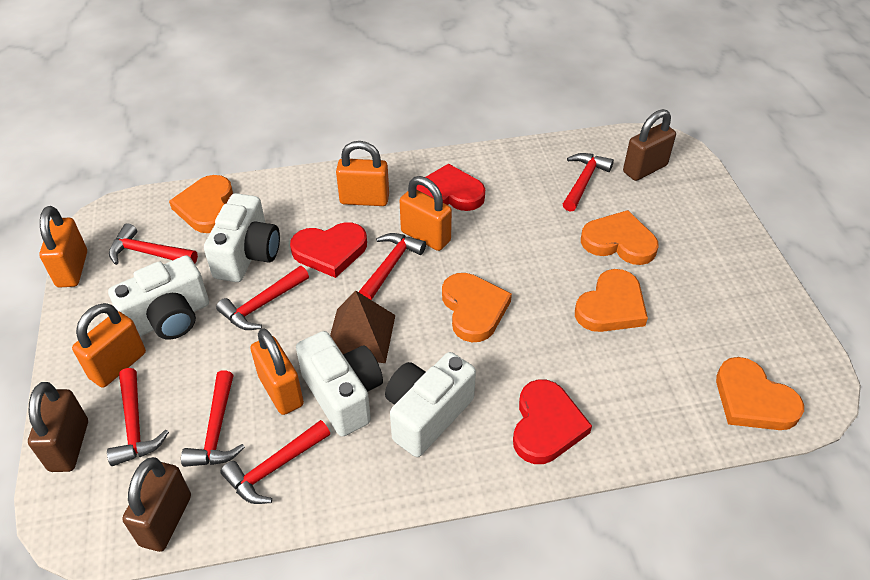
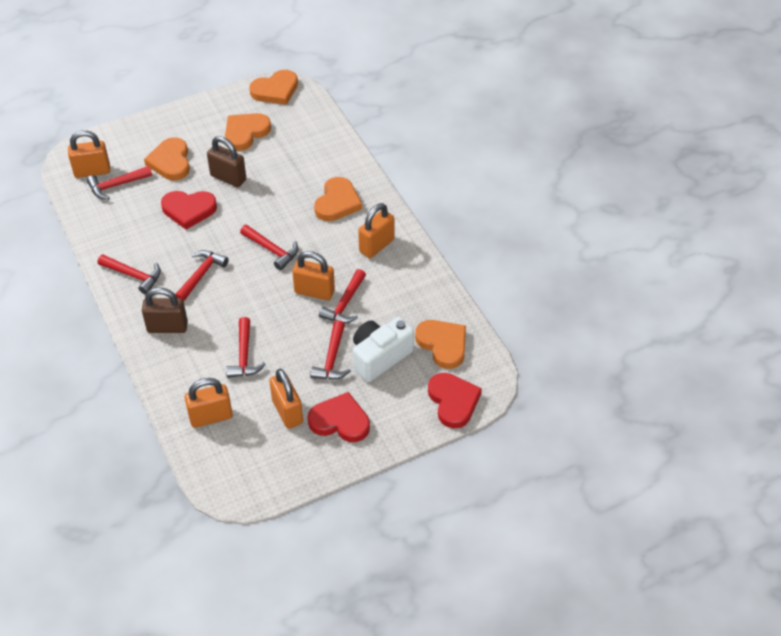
brown padlock: 3 -> 2
brown pyramid: 1 -> 0
white camera: 4 -> 1

